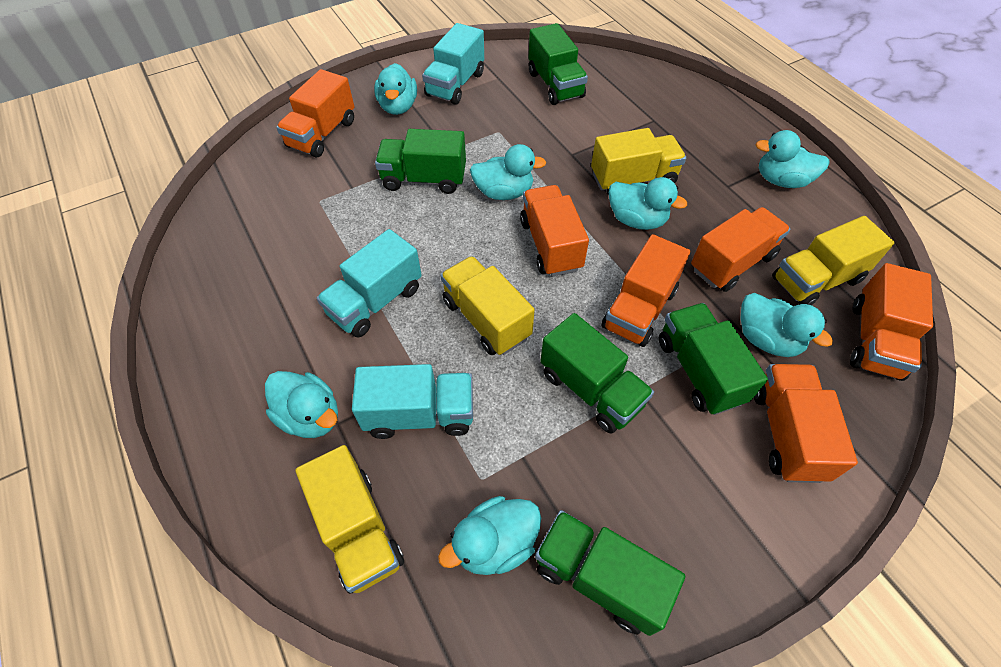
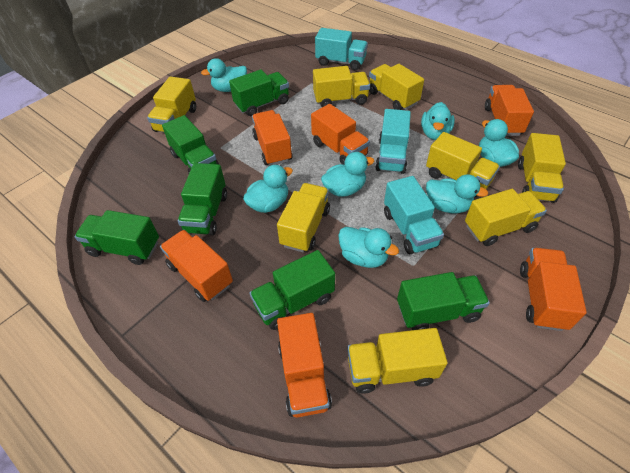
green truck: 5 -> 6
yellow truck: 4 -> 8

